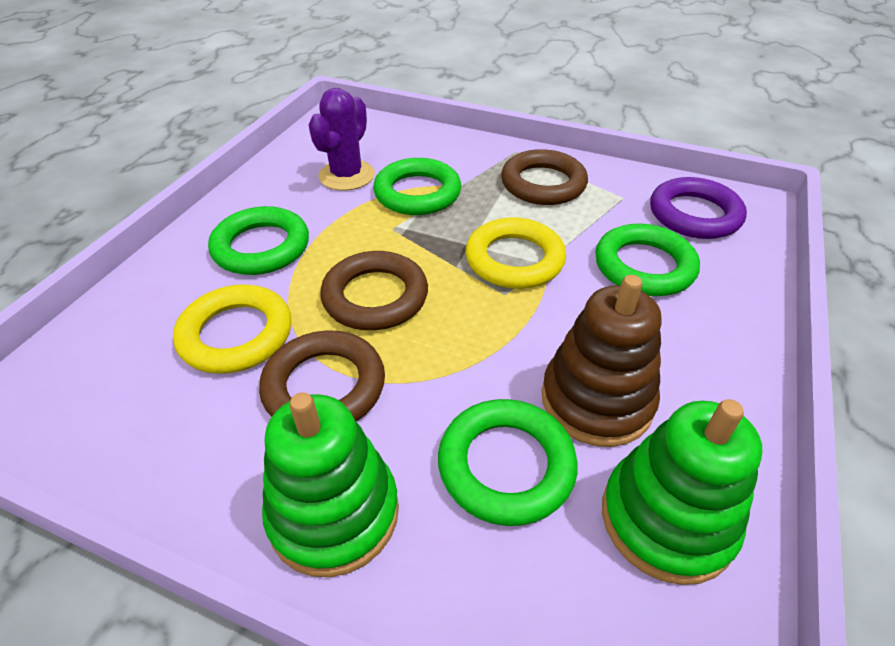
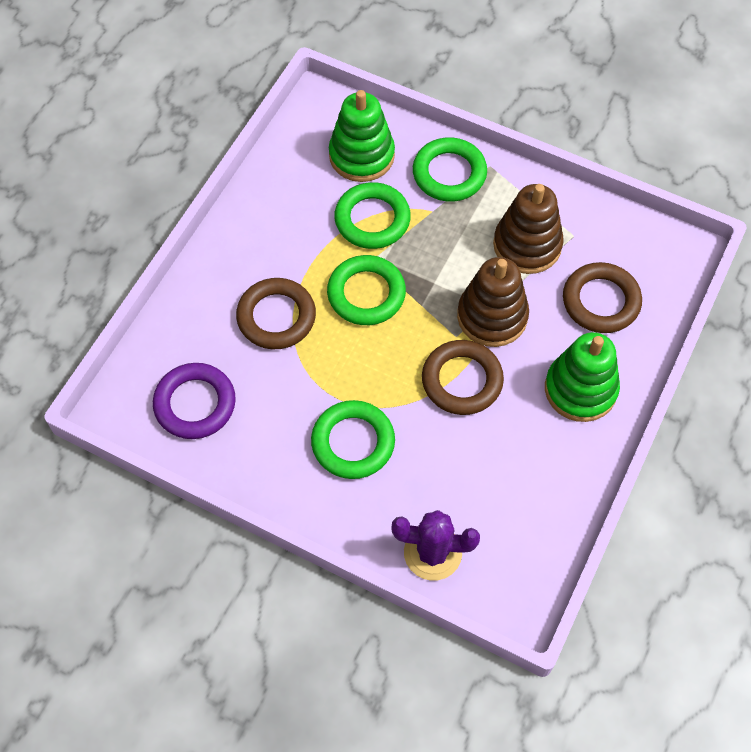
brown stacking toy: 1 -> 2
yellow ring: 2 -> 0

